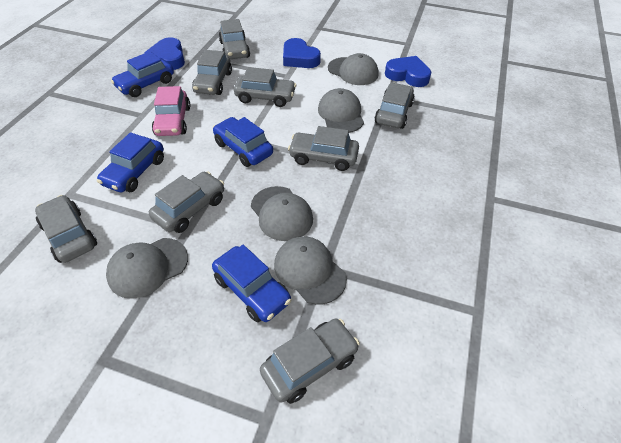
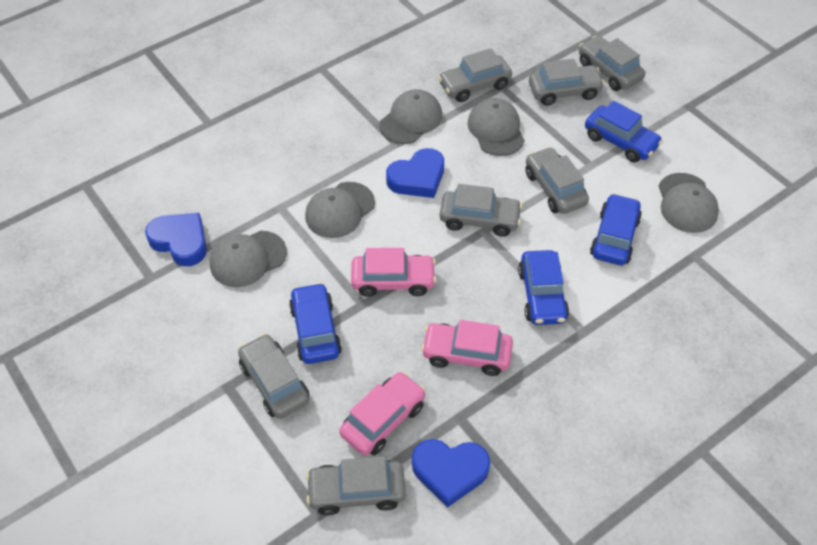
grey car: 8 -> 7
pink car: 1 -> 3

